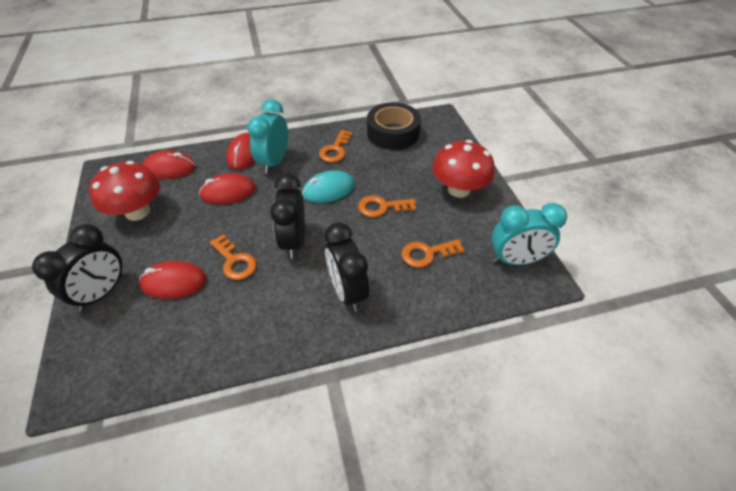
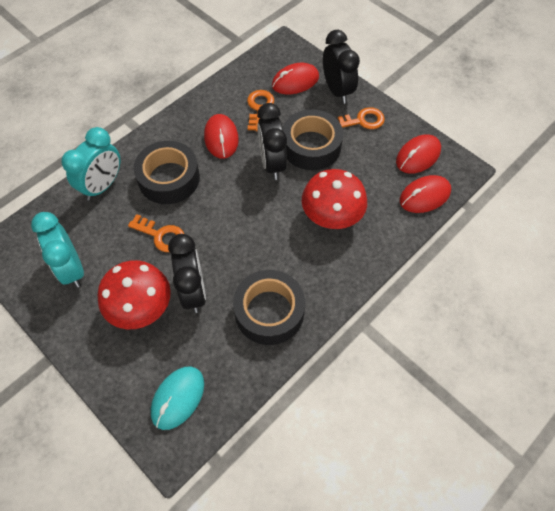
black tape: 1 -> 3
orange key: 4 -> 3

